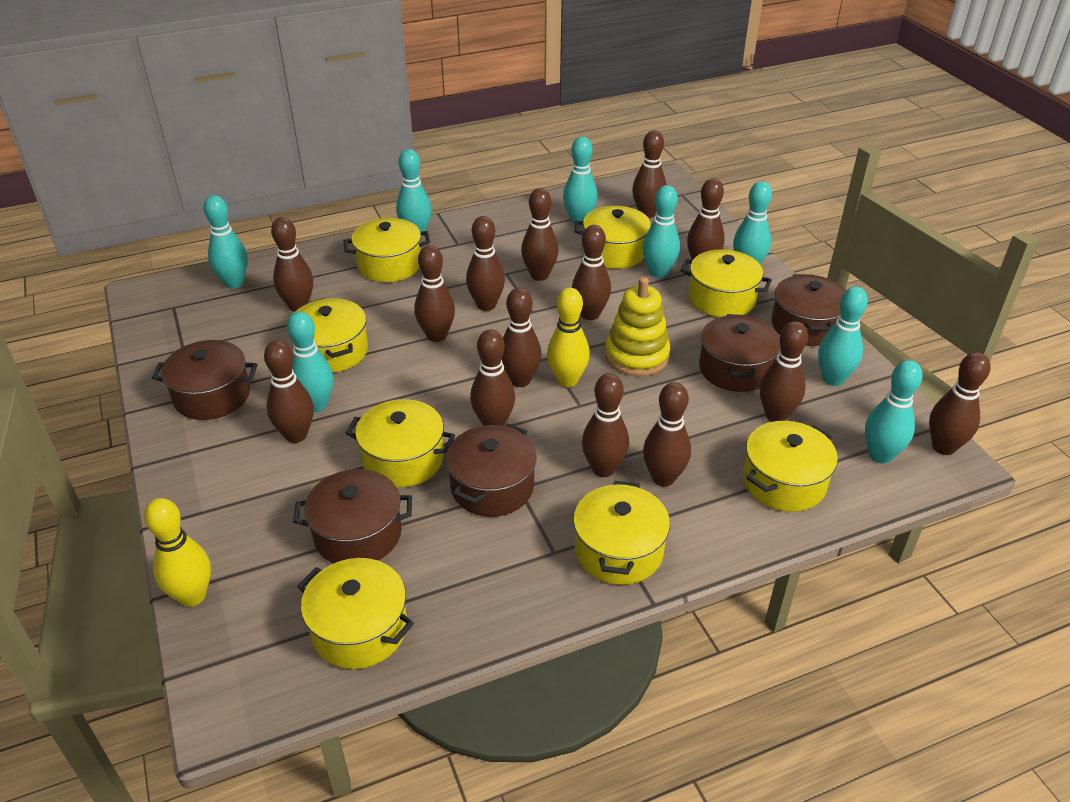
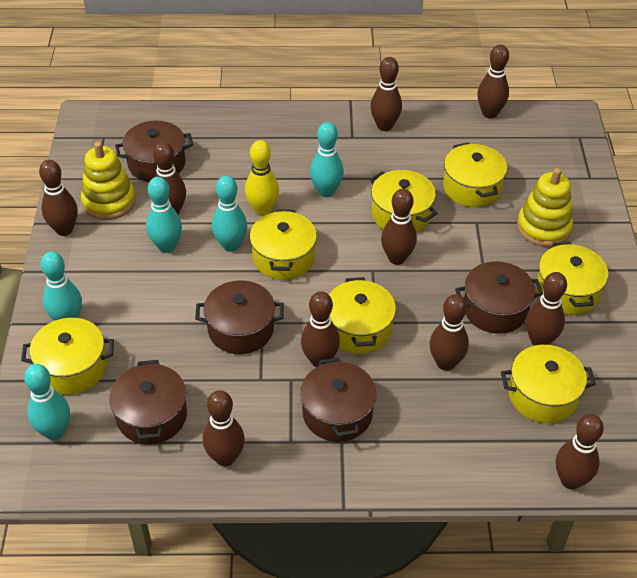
brown bowling pin: 14 -> 10
turquoise bowling pin: 8 -> 5
yellow bowling pin: 2 -> 1
yellow pot: 8 -> 7
yellow stacking toy: 1 -> 2

